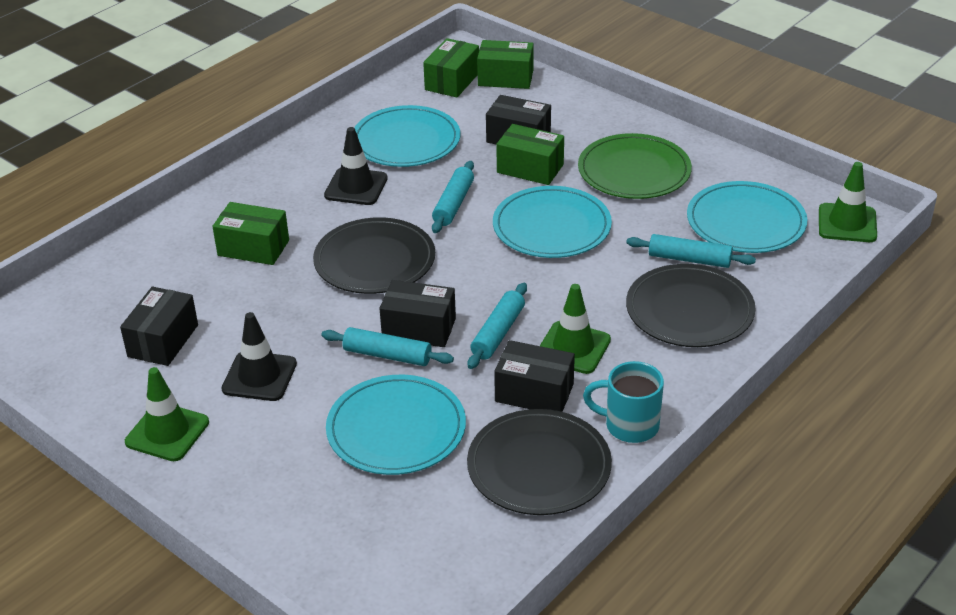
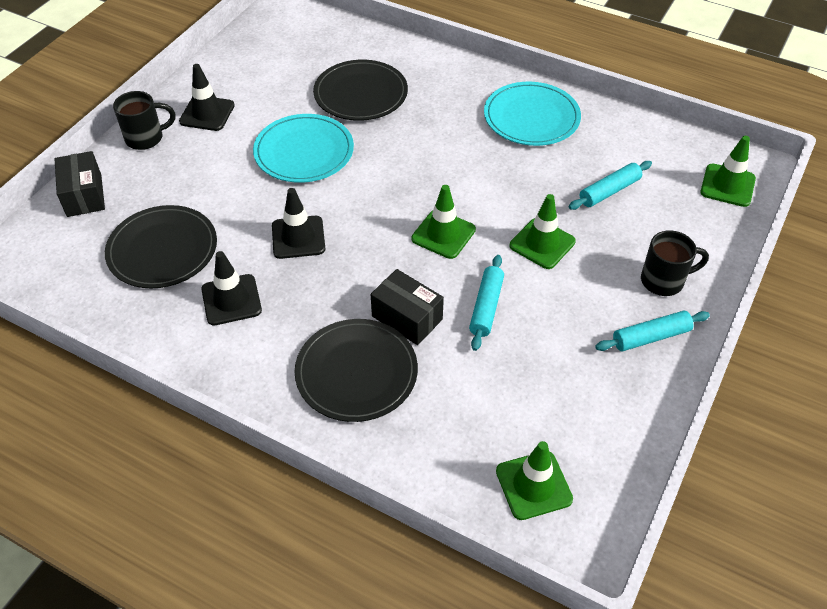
black box: 4 -> 2
black mug: 0 -> 2
black traffic cone: 2 -> 3
green box: 4 -> 0
green plate: 1 -> 0
green traffic cone: 3 -> 4
turquoise mug: 1 -> 0
turquoise plate: 4 -> 2
turquoise rolling pin: 4 -> 3

